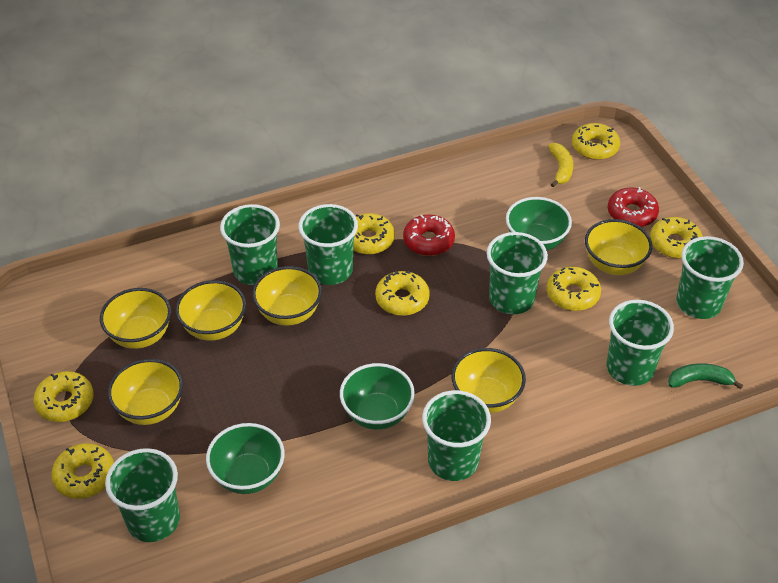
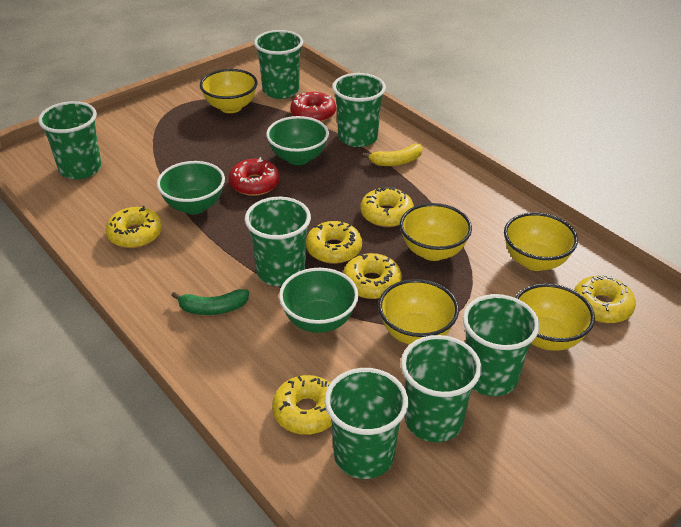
yellow bowl: 6 -> 5
yellow donut: 7 -> 6

